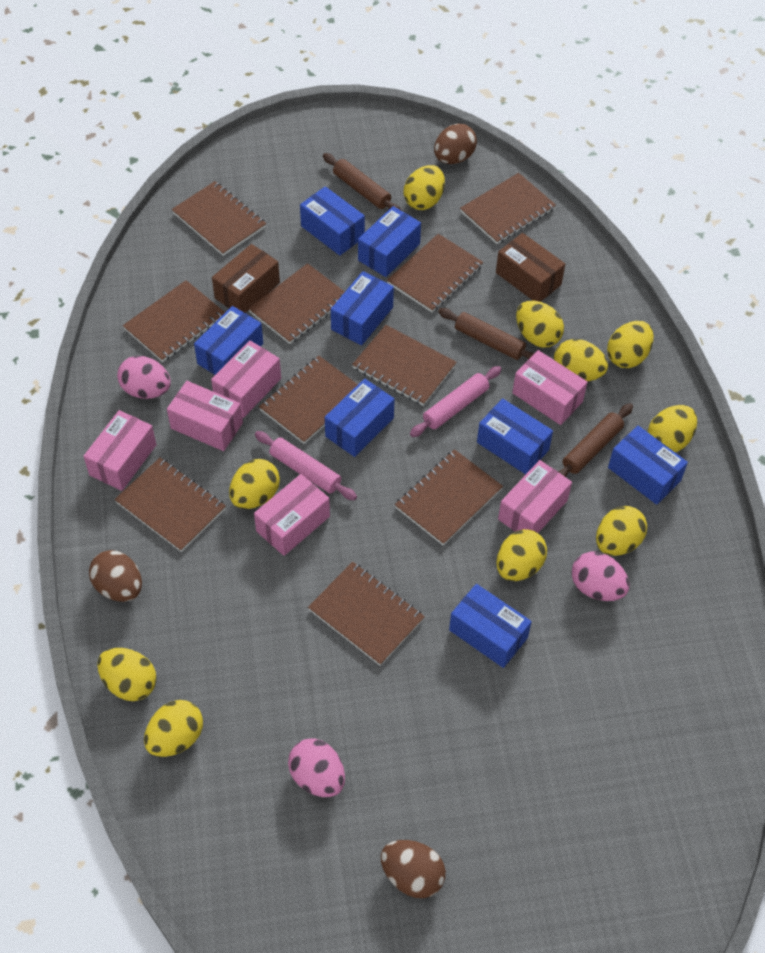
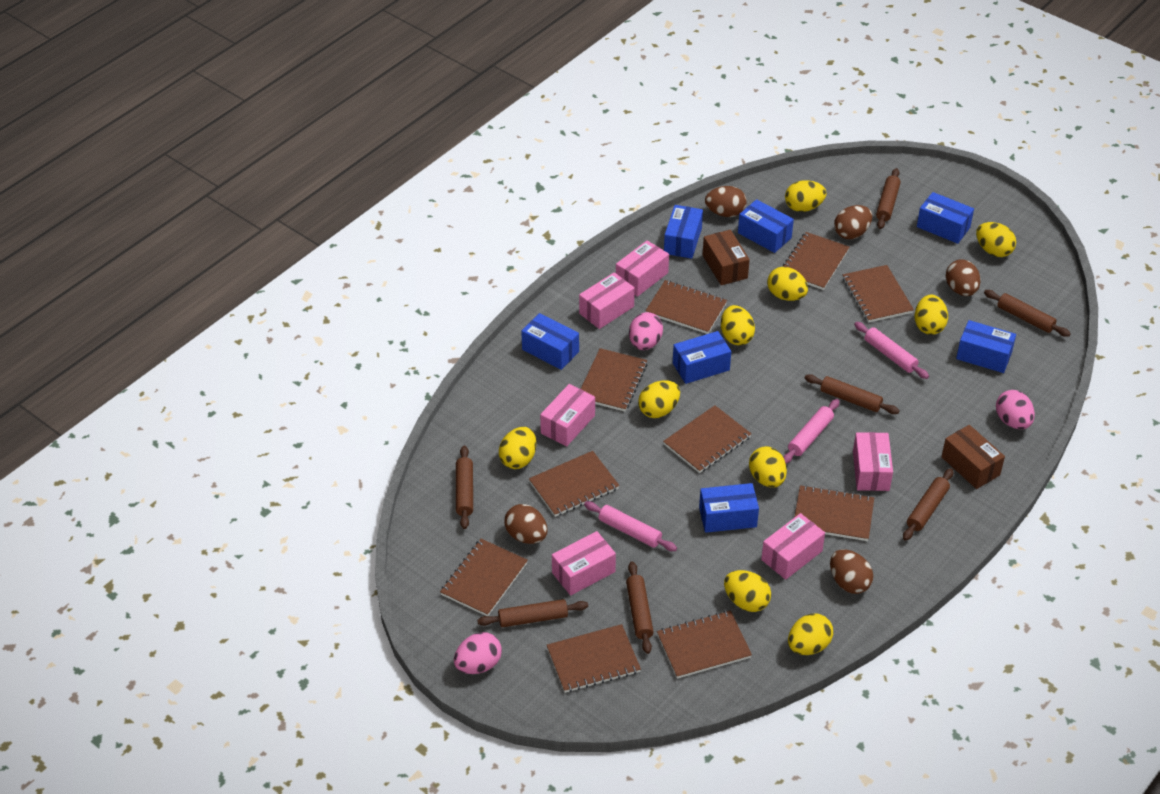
blue box: 8 -> 7
brown egg: 3 -> 5
brown rolling pin: 3 -> 7
pink rolling pin: 2 -> 3

